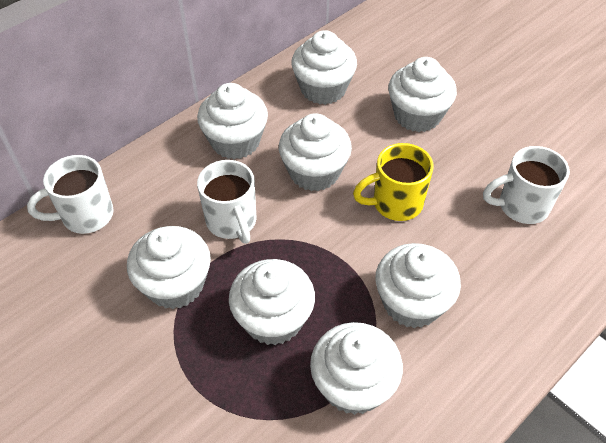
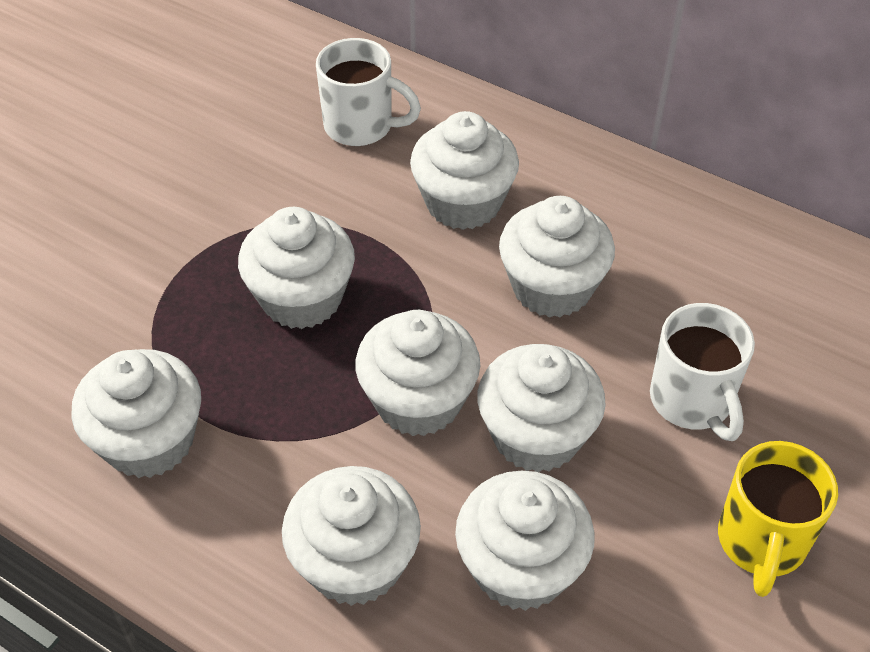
white mug: 3 -> 2

